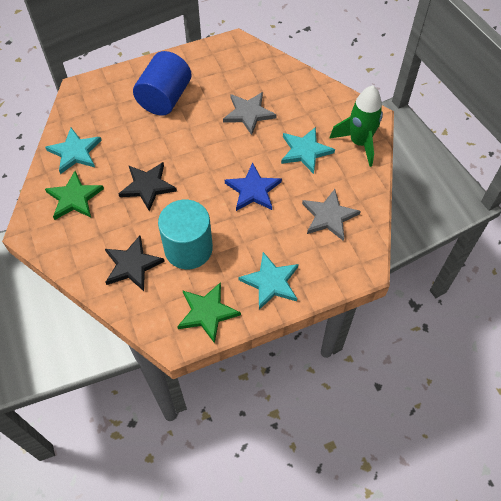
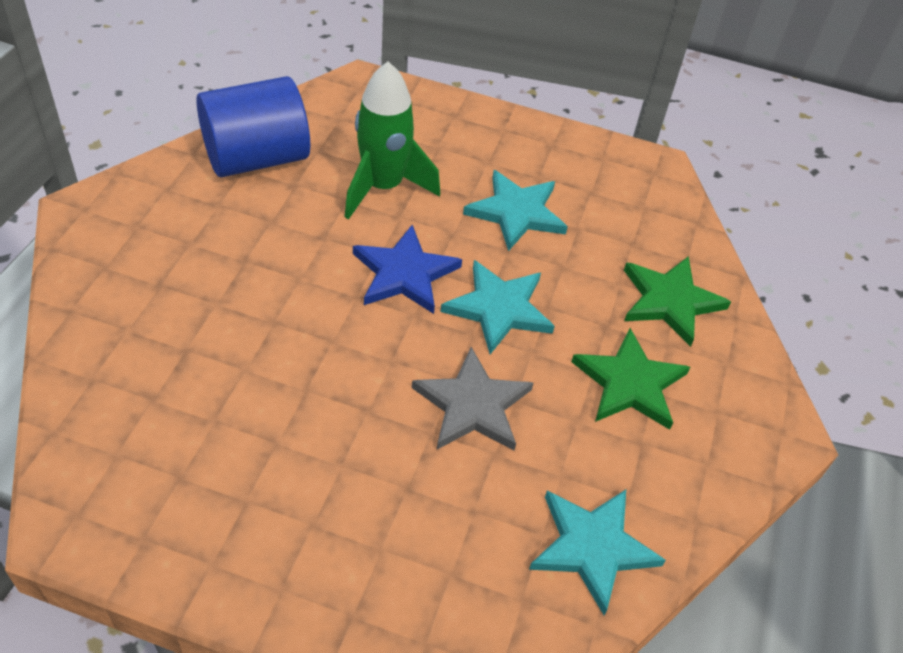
black star: 2 -> 0
grey star: 2 -> 1
turquoise cylinder: 1 -> 0

